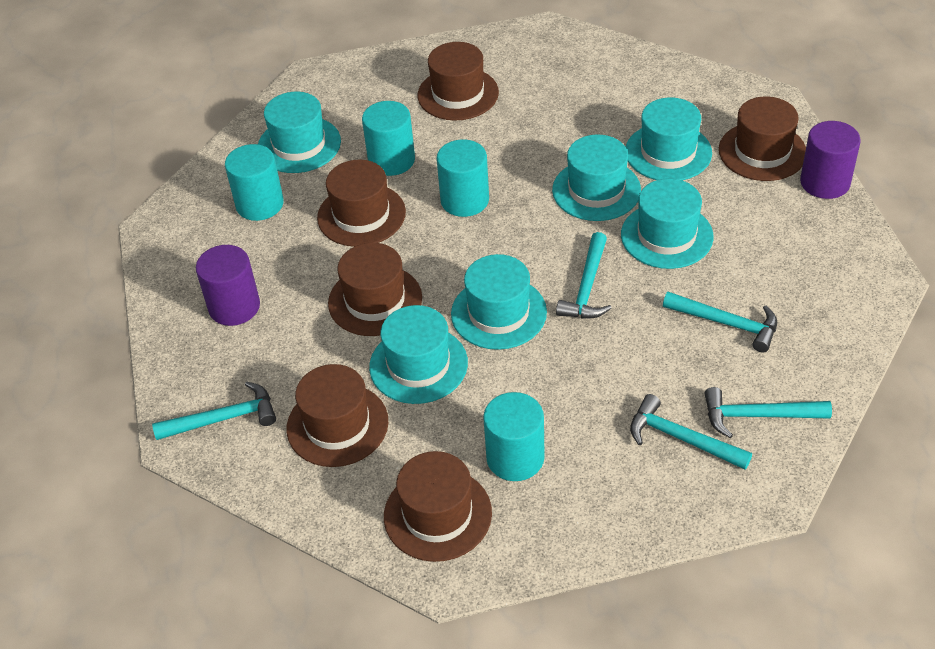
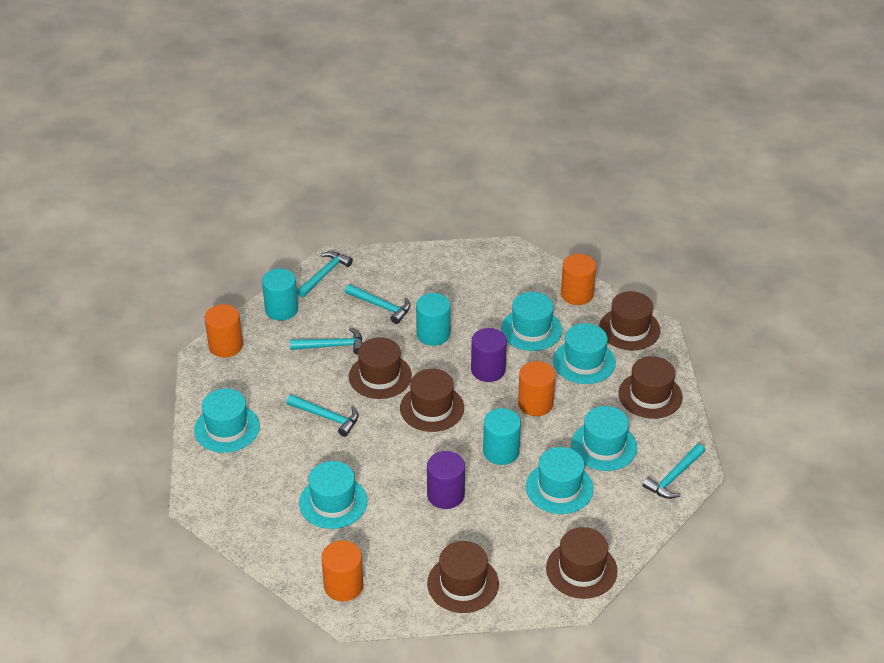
orange cylinder: 0 -> 4
turquoise cylinder: 4 -> 3

